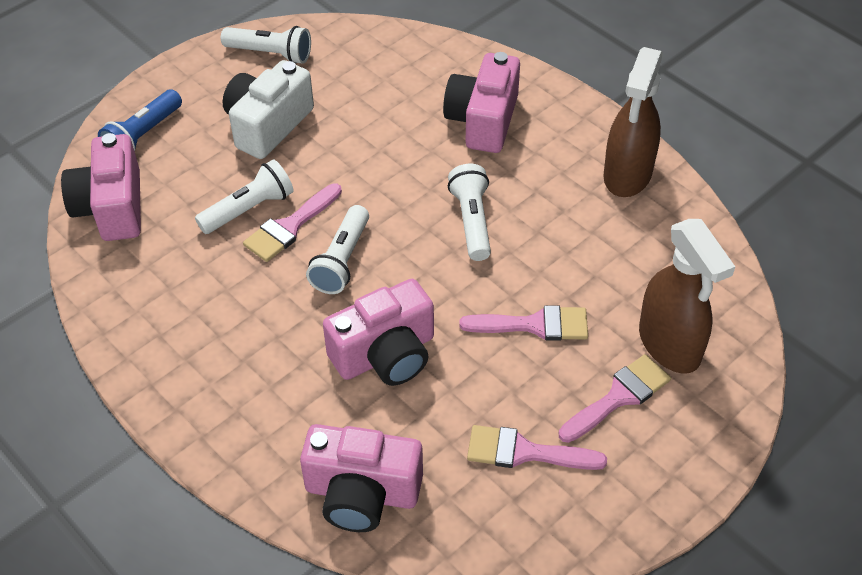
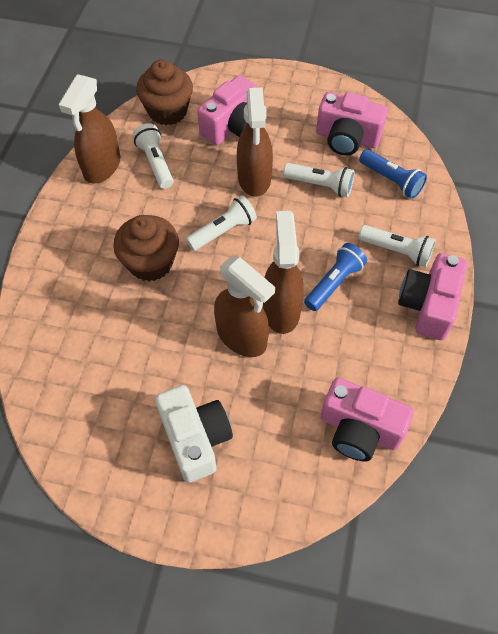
blue flashlight: 1 -> 2
brown cupcake: 0 -> 2
brown spray bottle: 2 -> 4
pink brush: 4 -> 0

